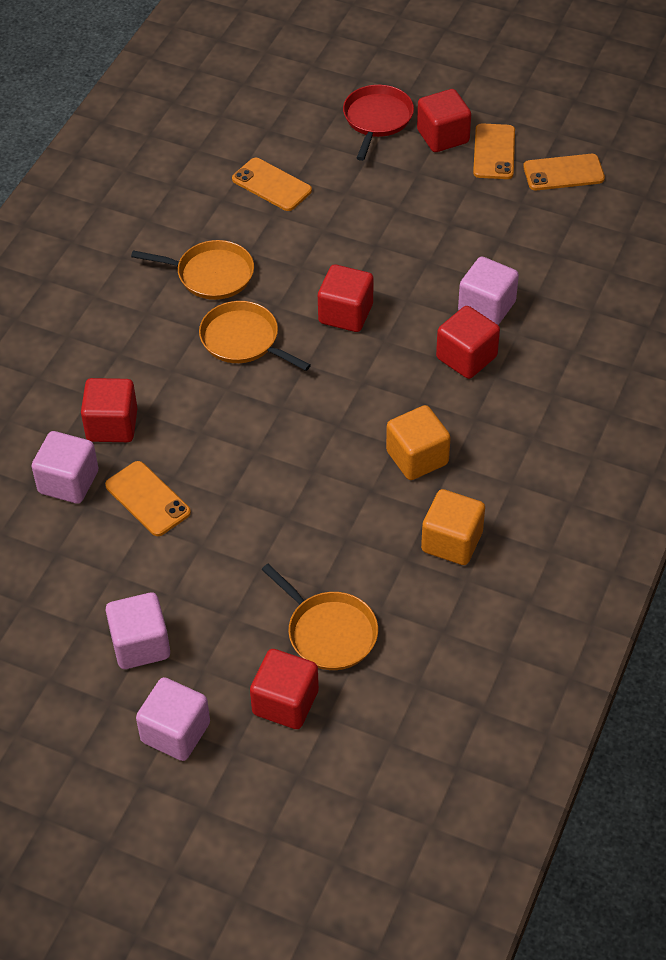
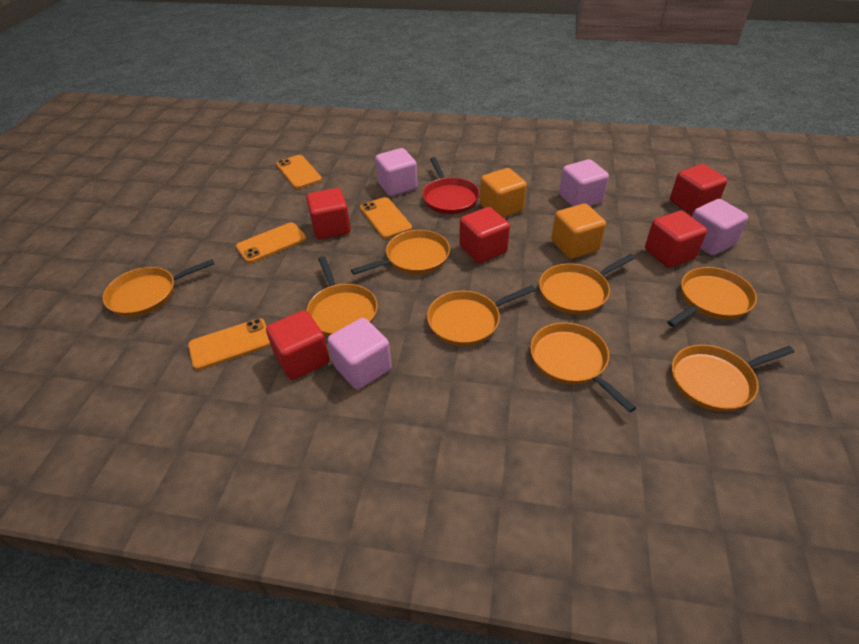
orange pan: 3 -> 8

